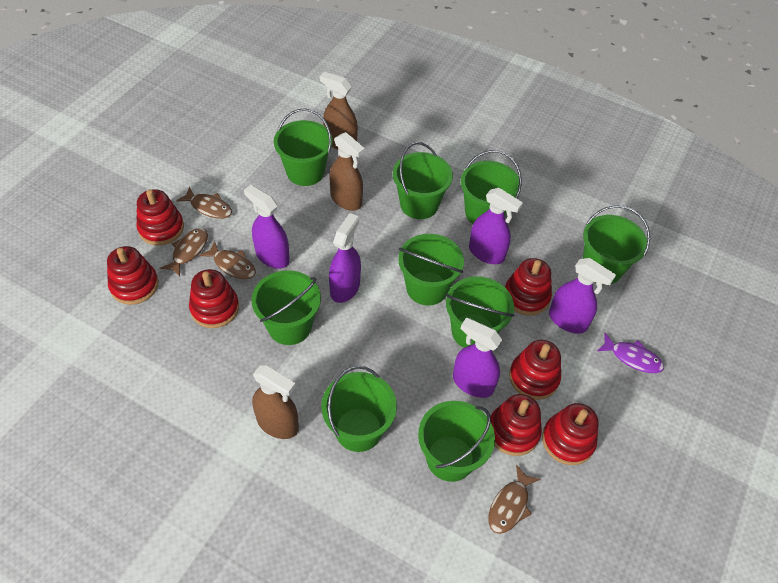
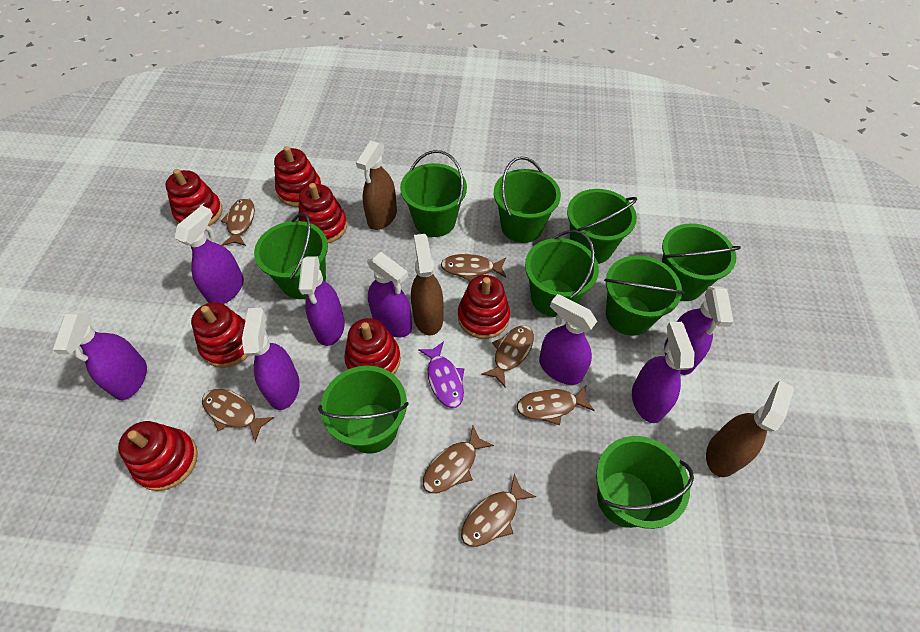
brown fish: 4 -> 7
purple spray bottle: 5 -> 8

